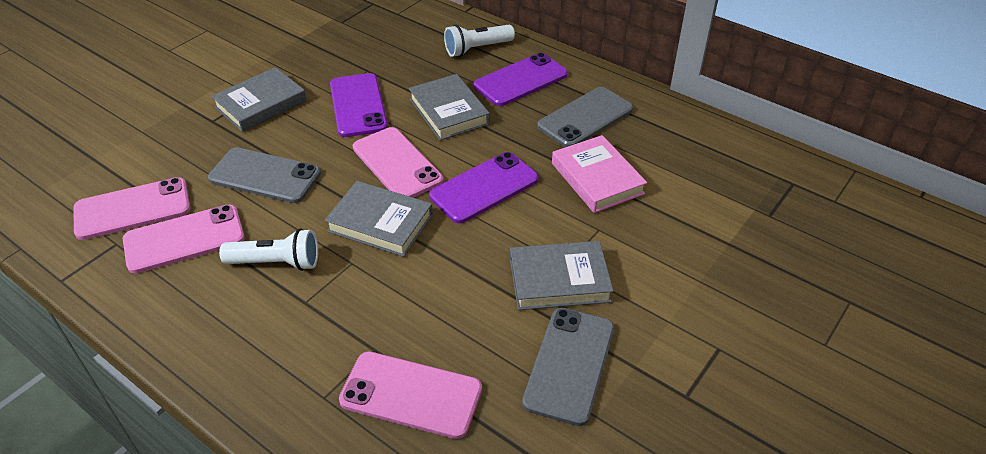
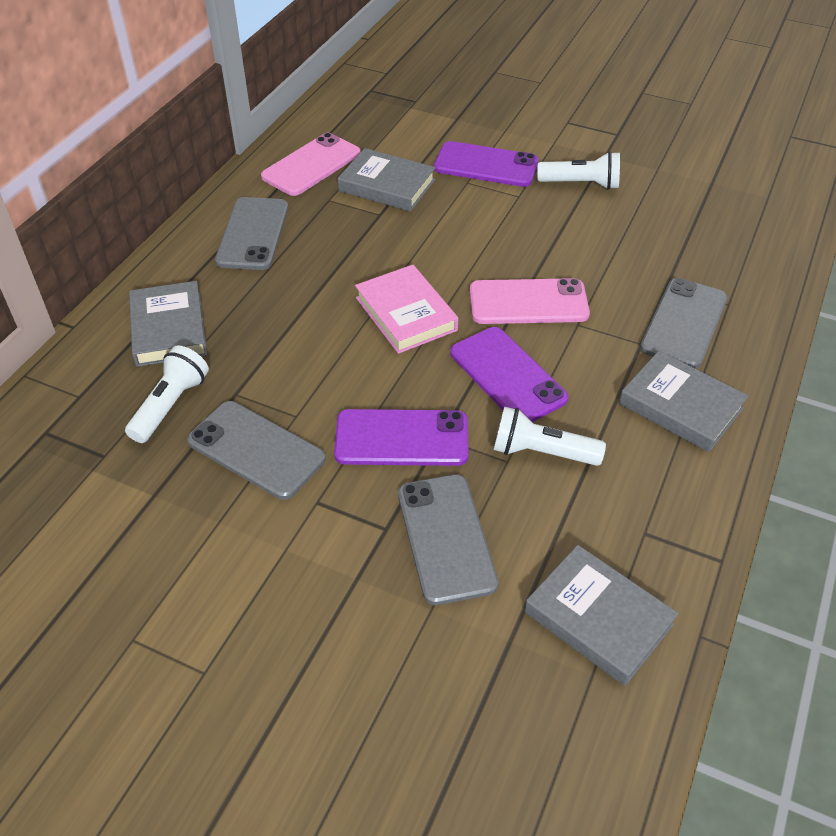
grey phone: 3 -> 4
pink phone: 4 -> 2
white flashlight: 2 -> 3

